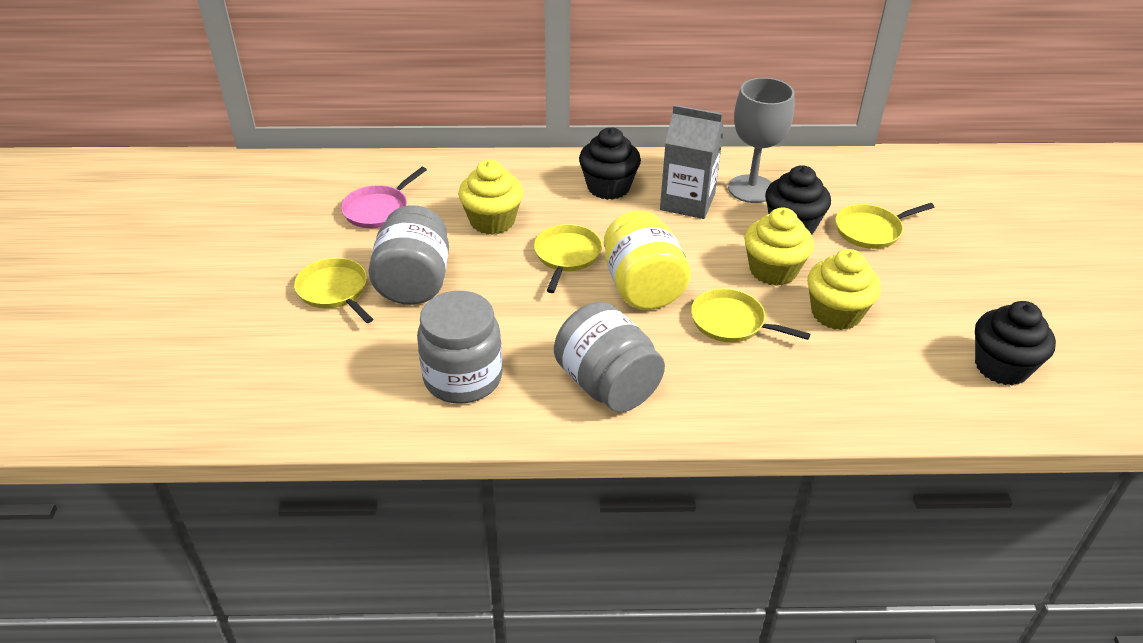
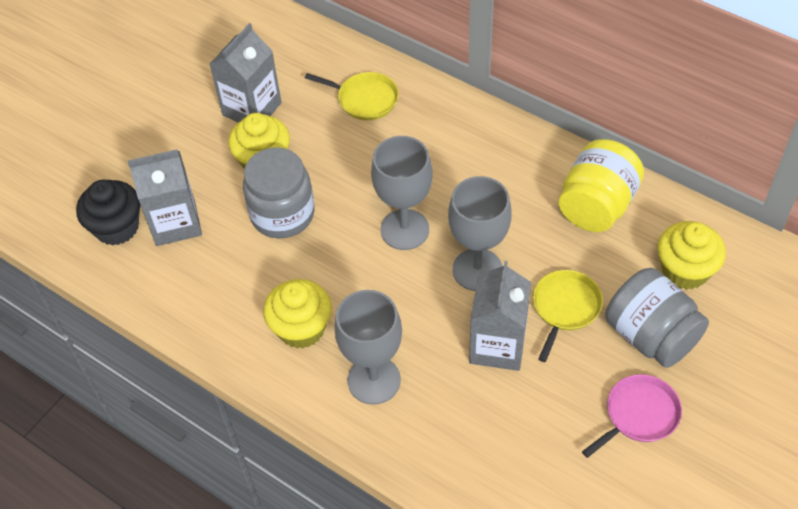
black cupcake: 3 -> 1
grey carton: 1 -> 3
grey goblet: 1 -> 3
grey jar: 3 -> 2
yellow pan: 4 -> 2

